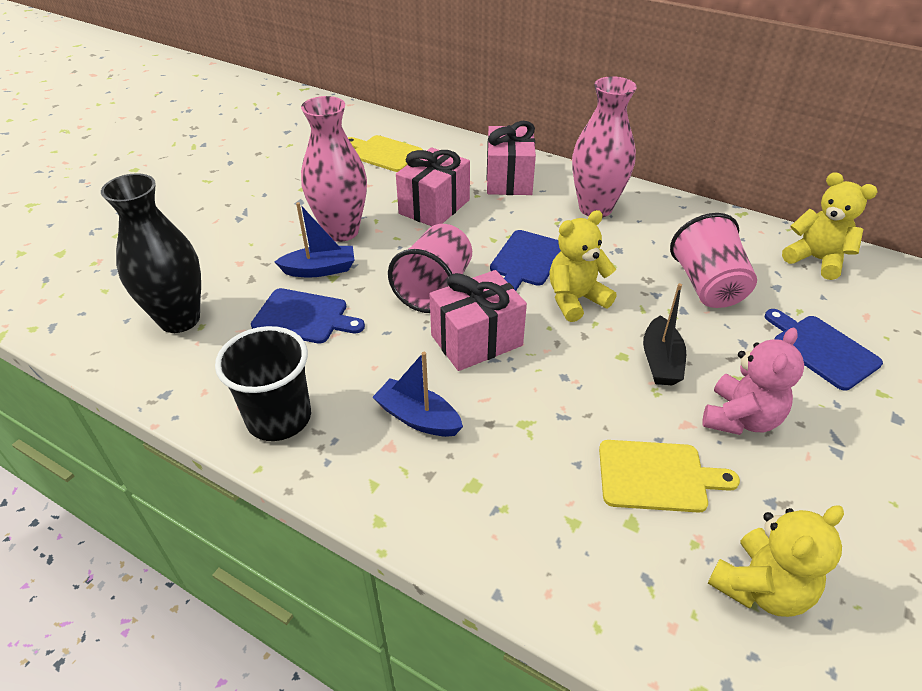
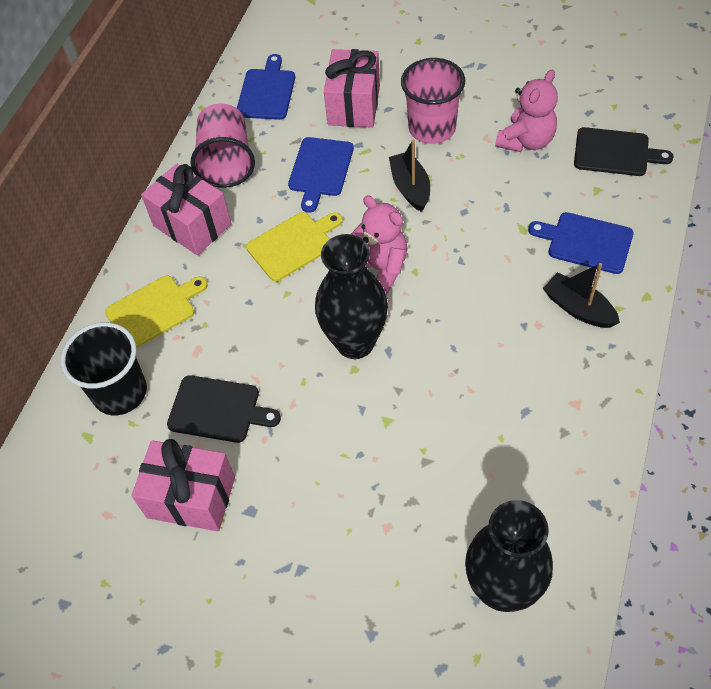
black boat: 1 -> 2
black cutting board: 0 -> 2
black vase: 1 -> 2
blue boat: 2 -> 0
pink teddy bear: 1 -> 2
pink vase: 2 -> 0
yellow teddy bear: 3 -> 0

